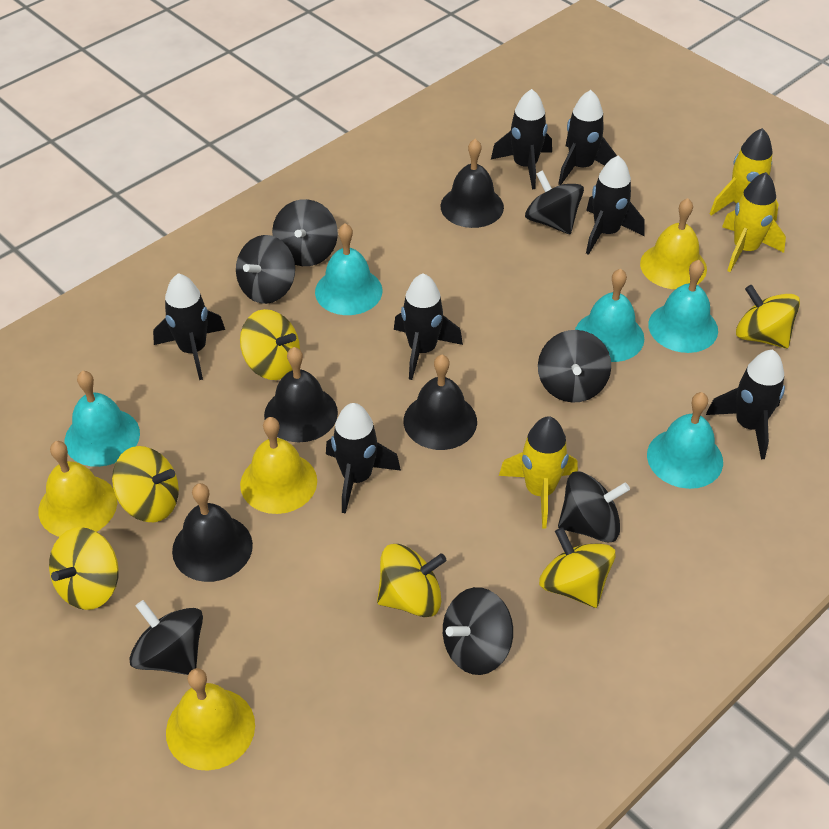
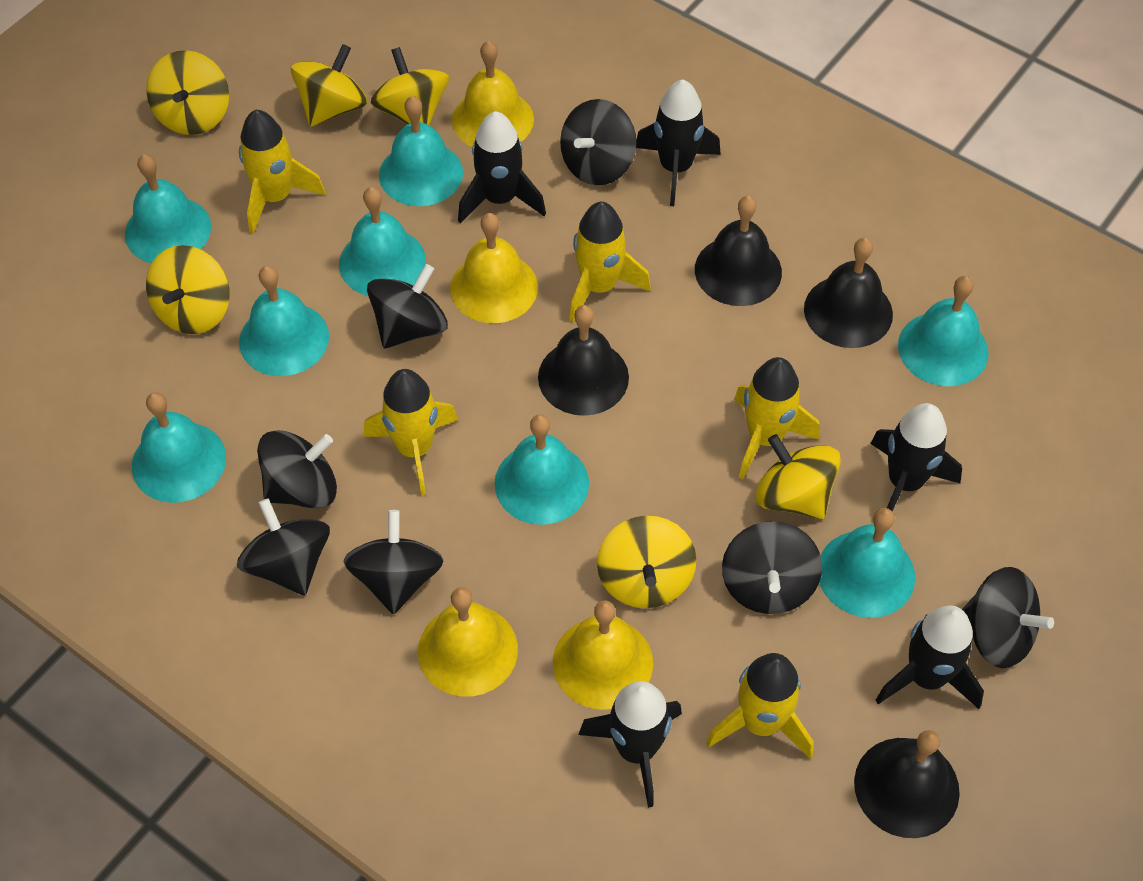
black rocket: 7 -> 5
turquoise bell: 5 -> 8
yellow rocket: 3 -> 5

